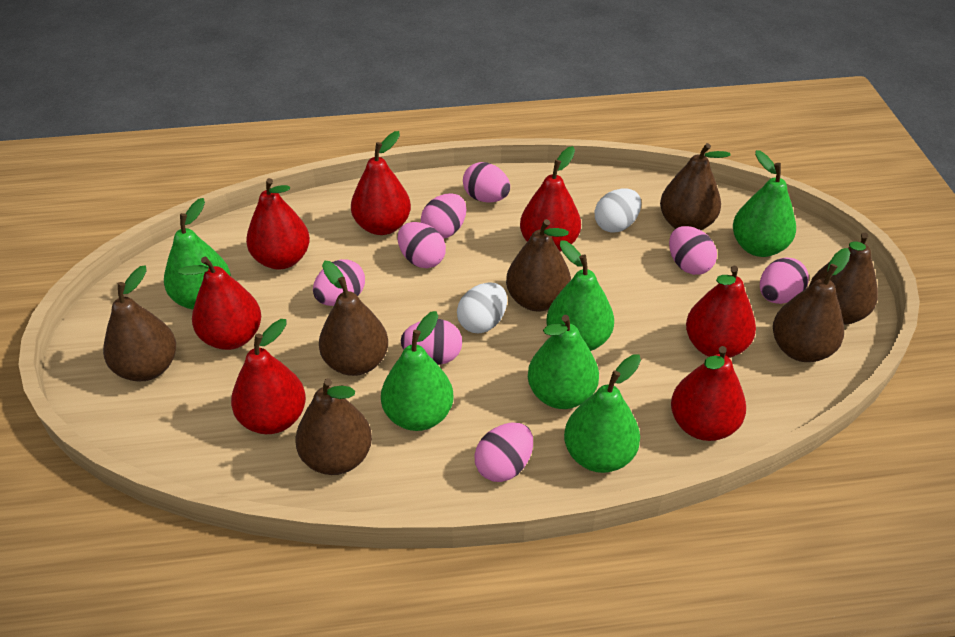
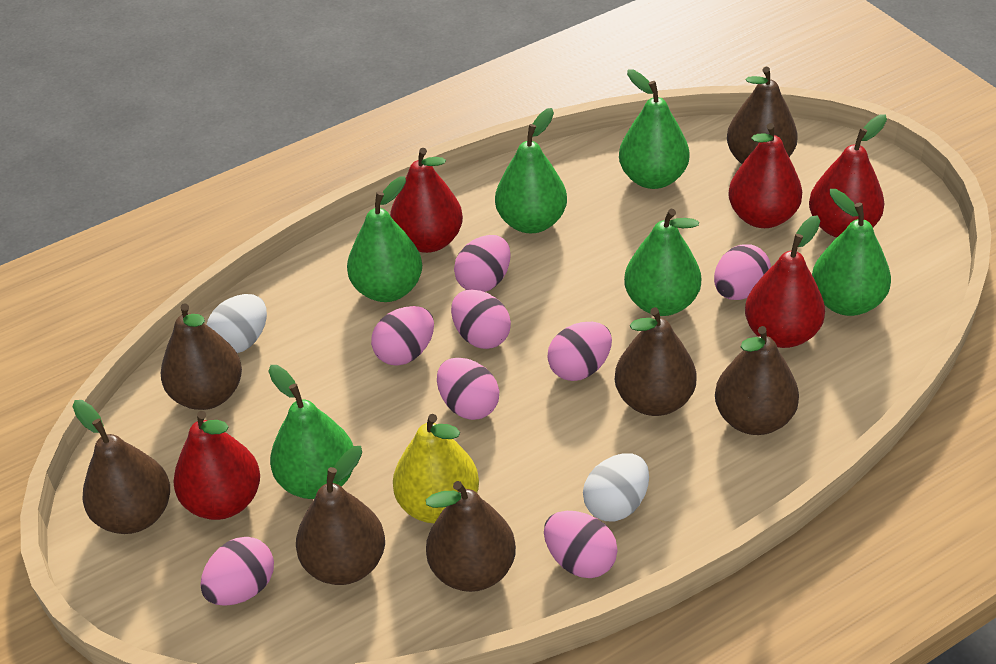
red pear: 7 -> 5
yellow pear: 0 -> 1

